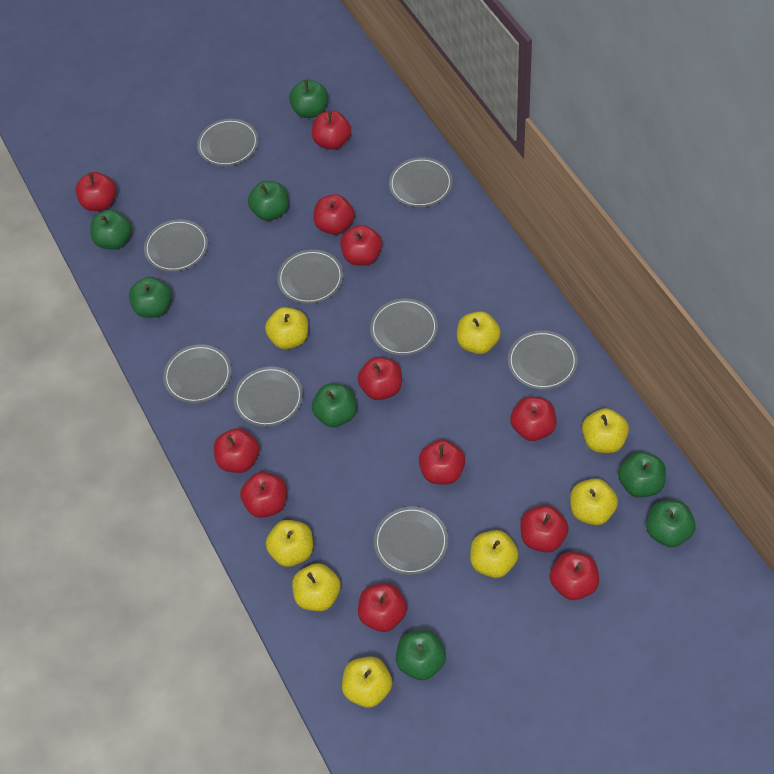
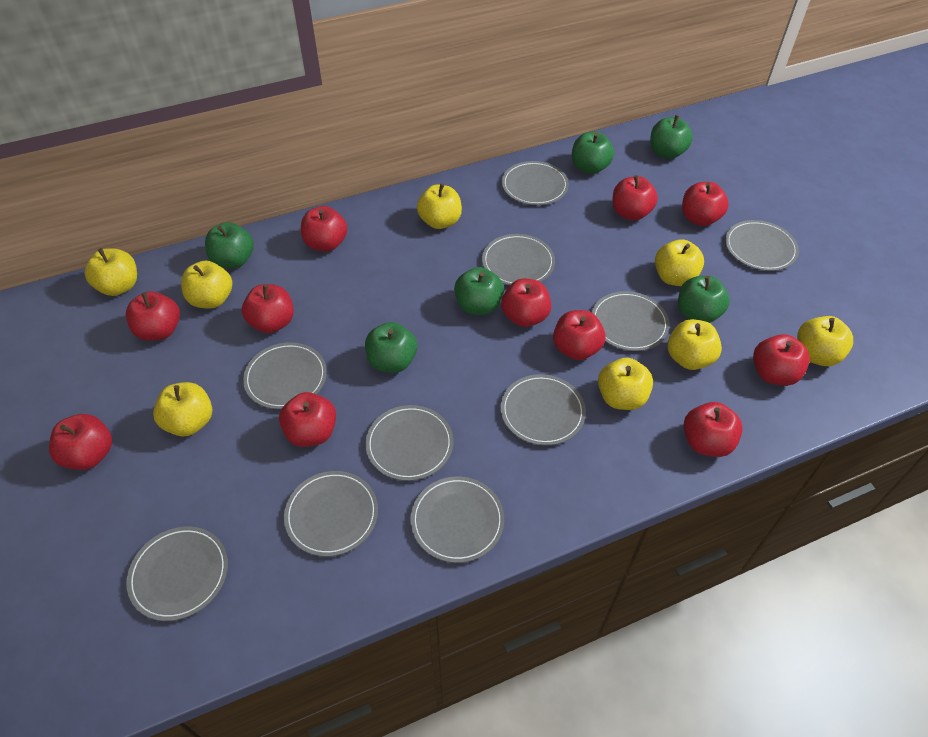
green apple: 8 -> 6
grey plate: 9 -> 10
red apple: 12 -> 11

